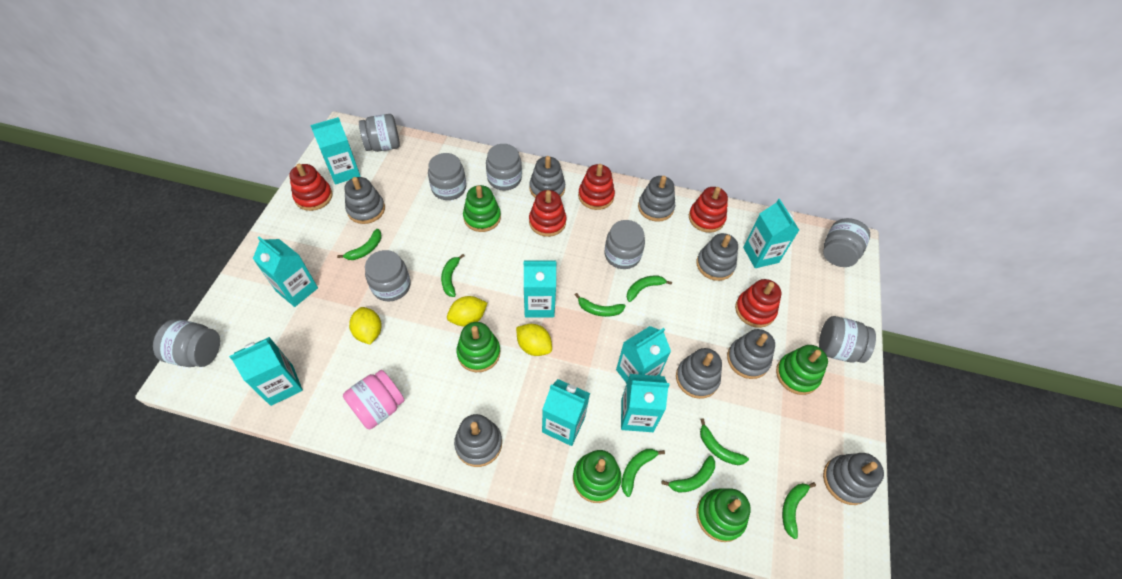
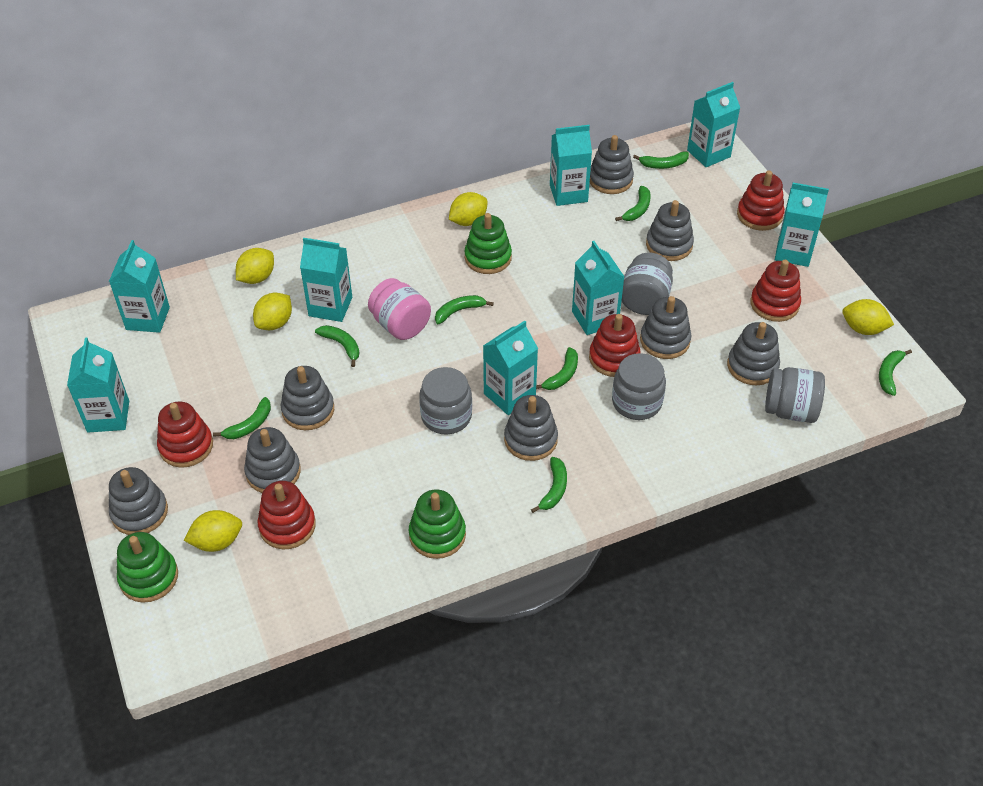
green stacking toy: 5 -> 3
grey jar: 8 -> 4
yellow lemon: 3 -> 5

